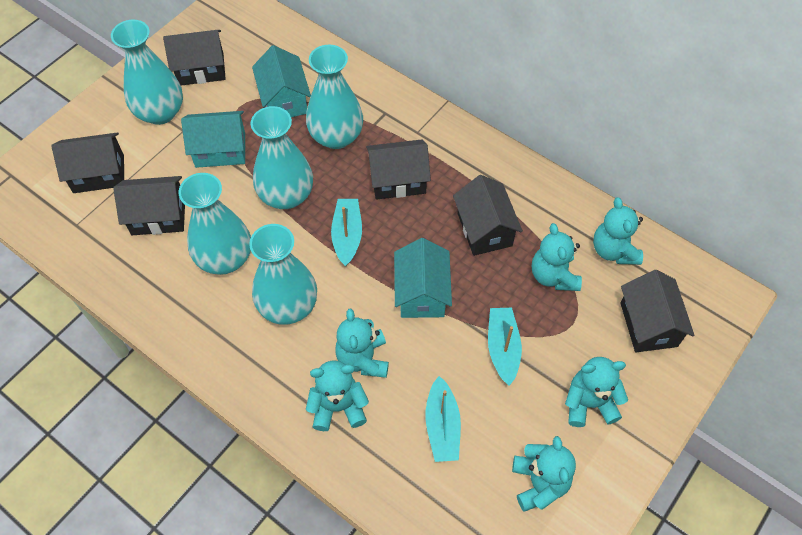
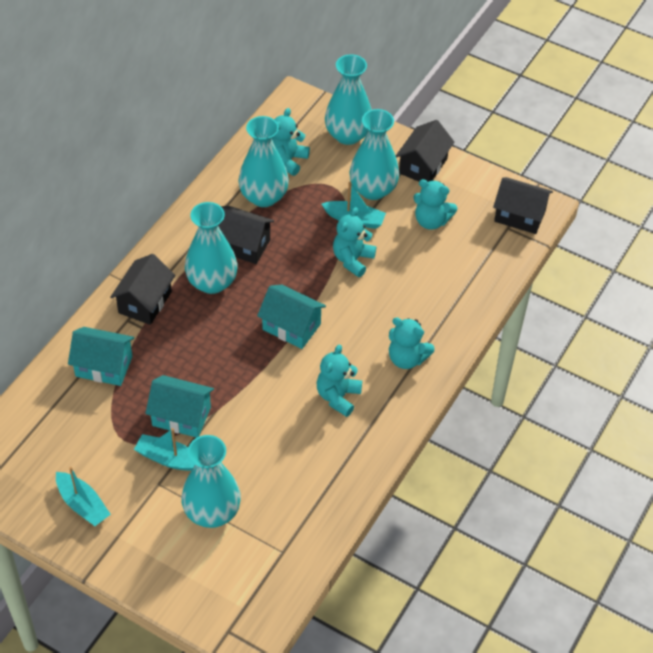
black house: 6 -> 4
turquoise teddy bear: 6 -> 5

